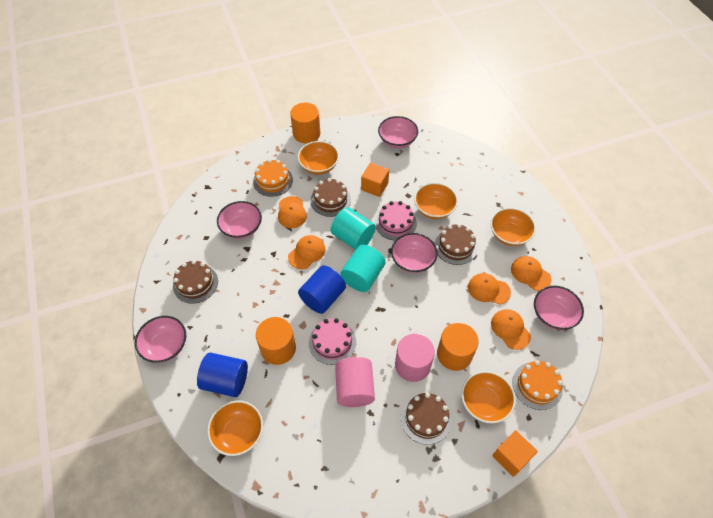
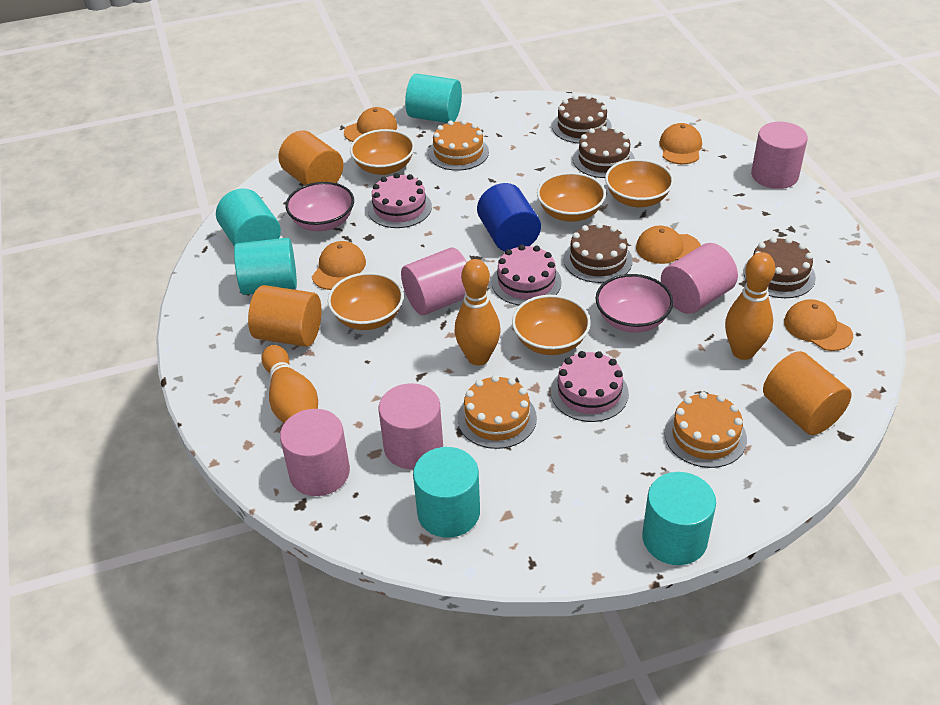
blue cylinder: 2 -> 1
orange bowling pin: 0 -> 3
orange cake: 2 -> 3
orange cube: 2 -> 0
pink bowl: 5 -> 2
pink cake: 2 -> 3
pink cylinder: 2 -> 5
turquoise cylinder: 2 -> 5

